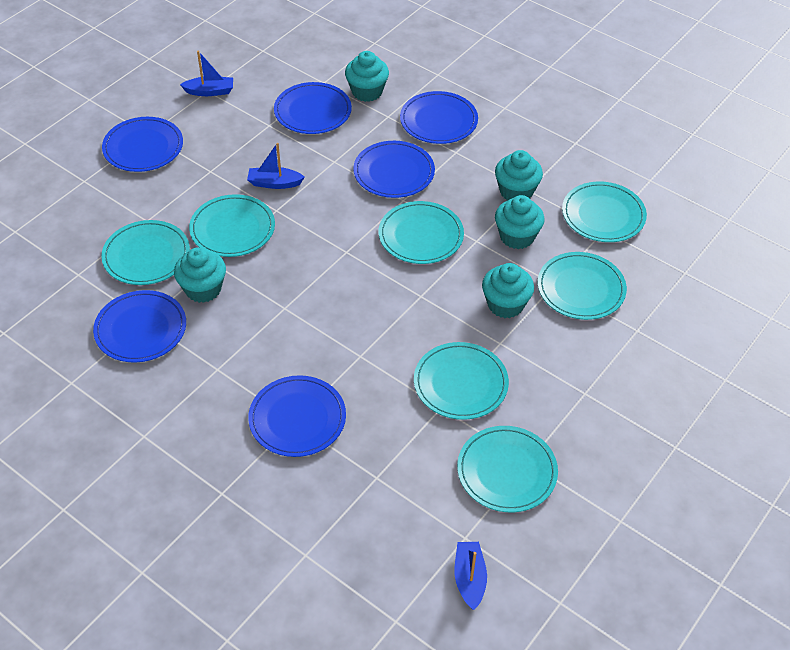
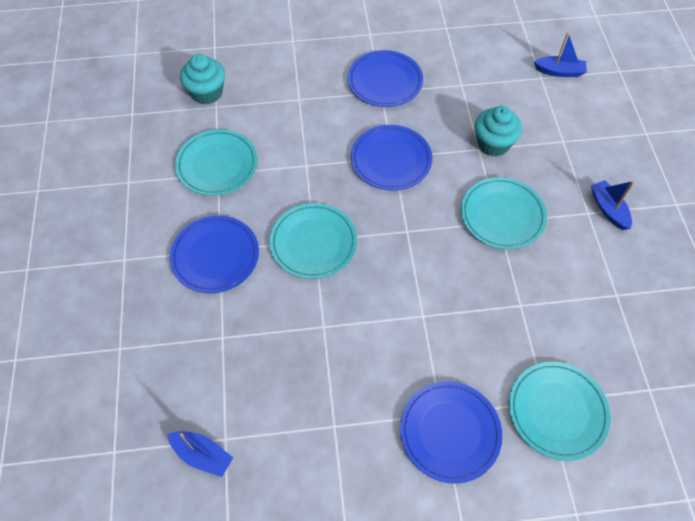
blue plate: 6 -> 4
turquoise cupcake: 5 -> 2
turquoise plate: 7 -> 4

